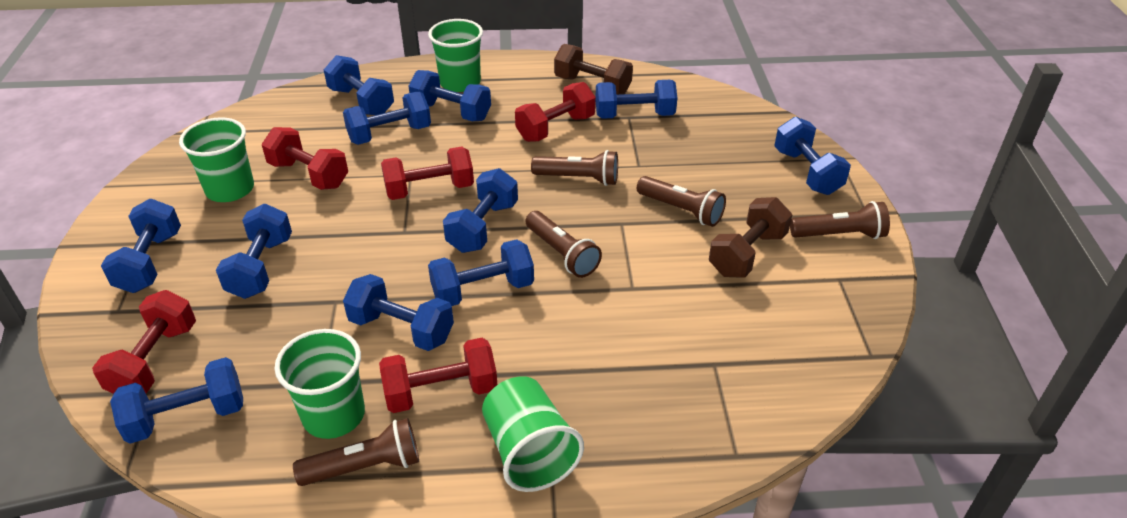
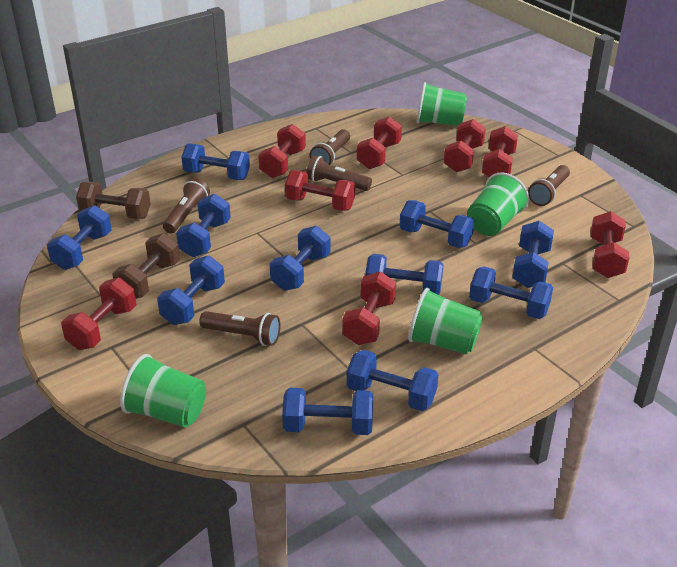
red dumbbell: 5 -> 8

